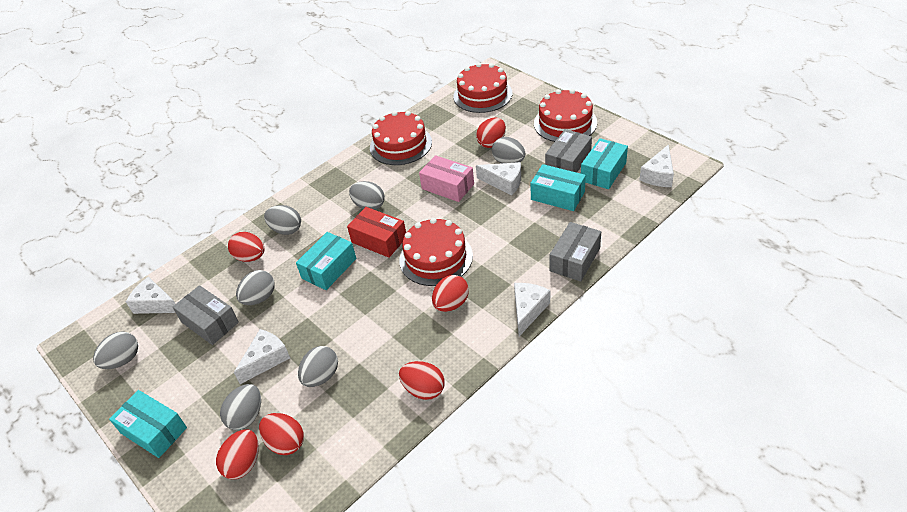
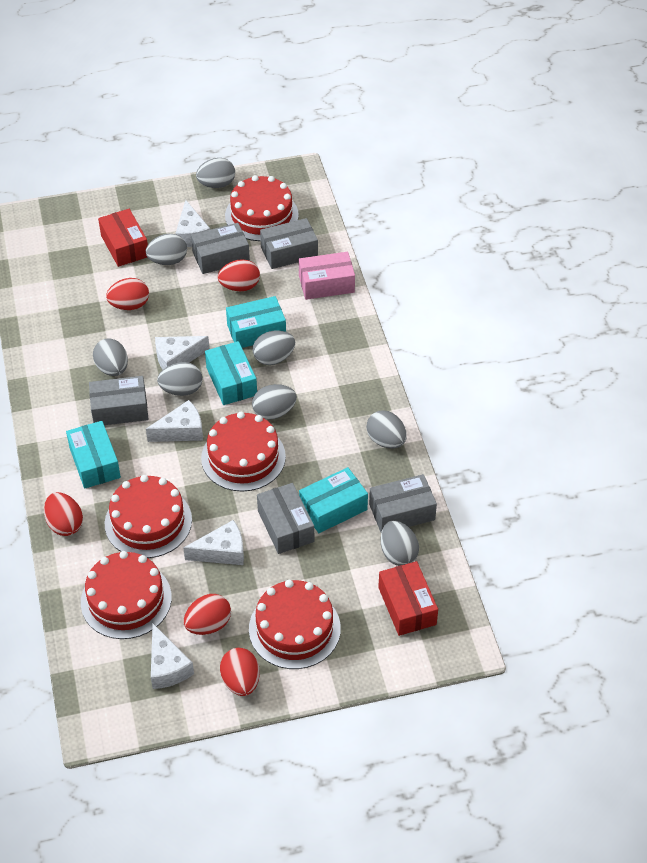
grey box: 3 -> 5
grey egg: 7 -> 8
red box: 1 -> 2
red cake: 4 -> 5
red egg: 6 -> 5

